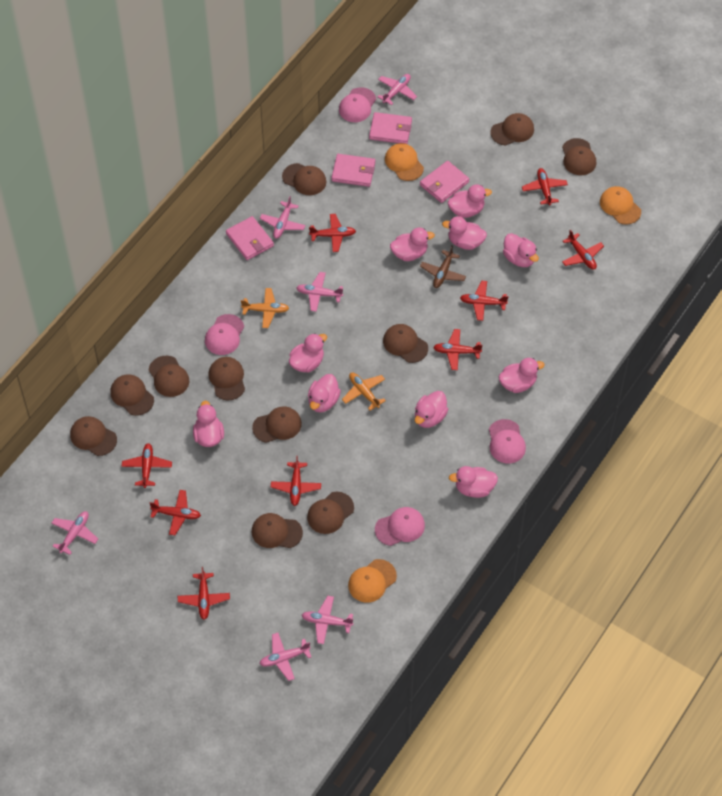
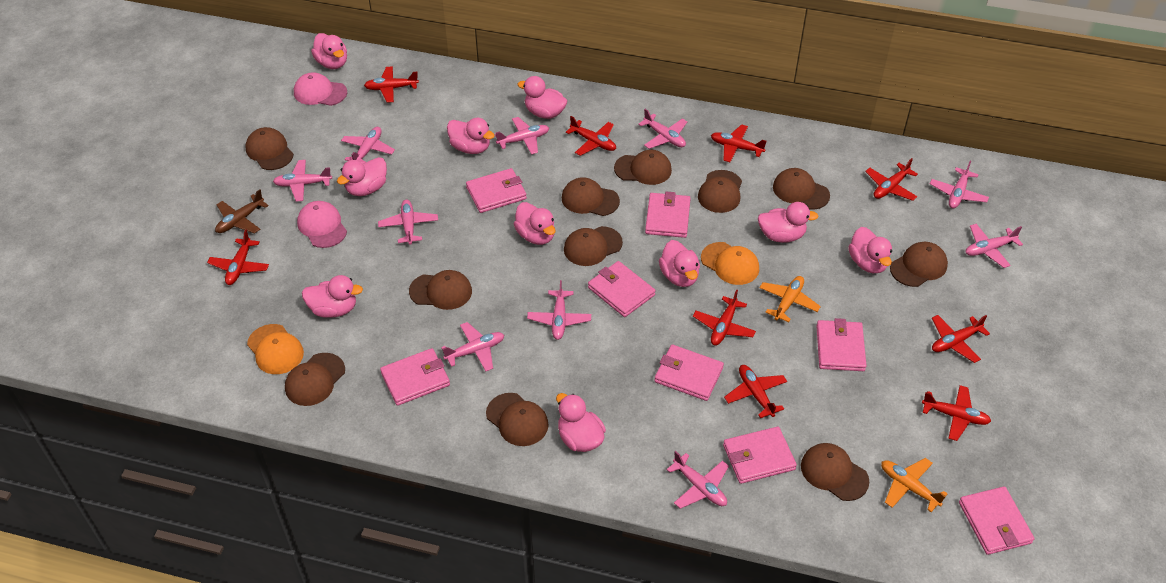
orange cap: 3 -> 2
pink cap: 4 -> 2
pink plane: 6 -> 10
pink wallet: 4 -> 8

